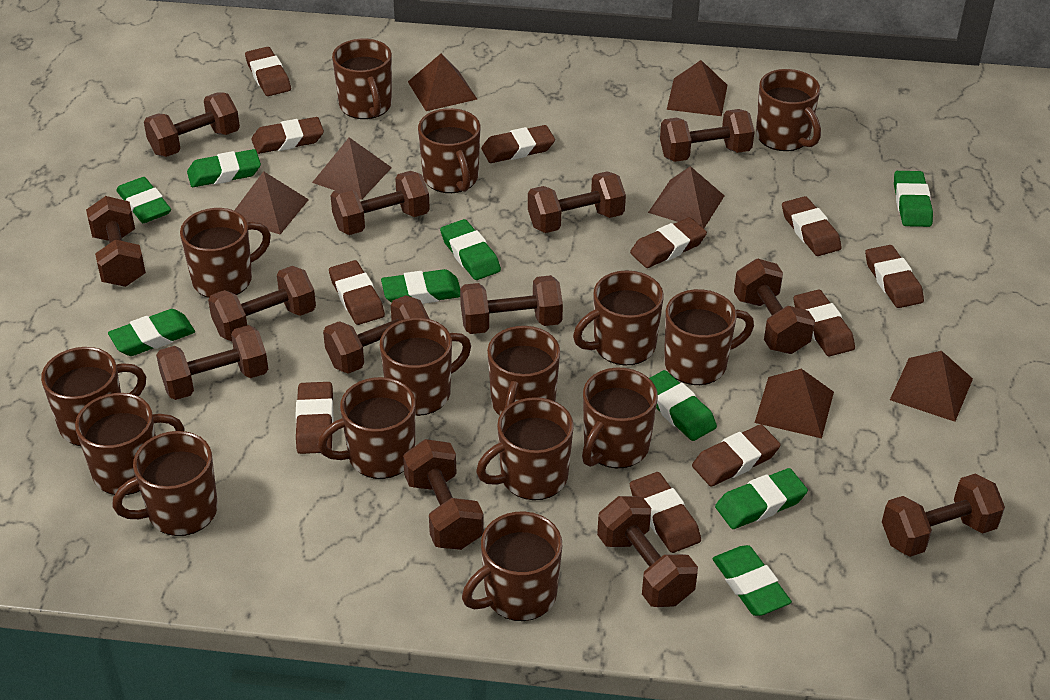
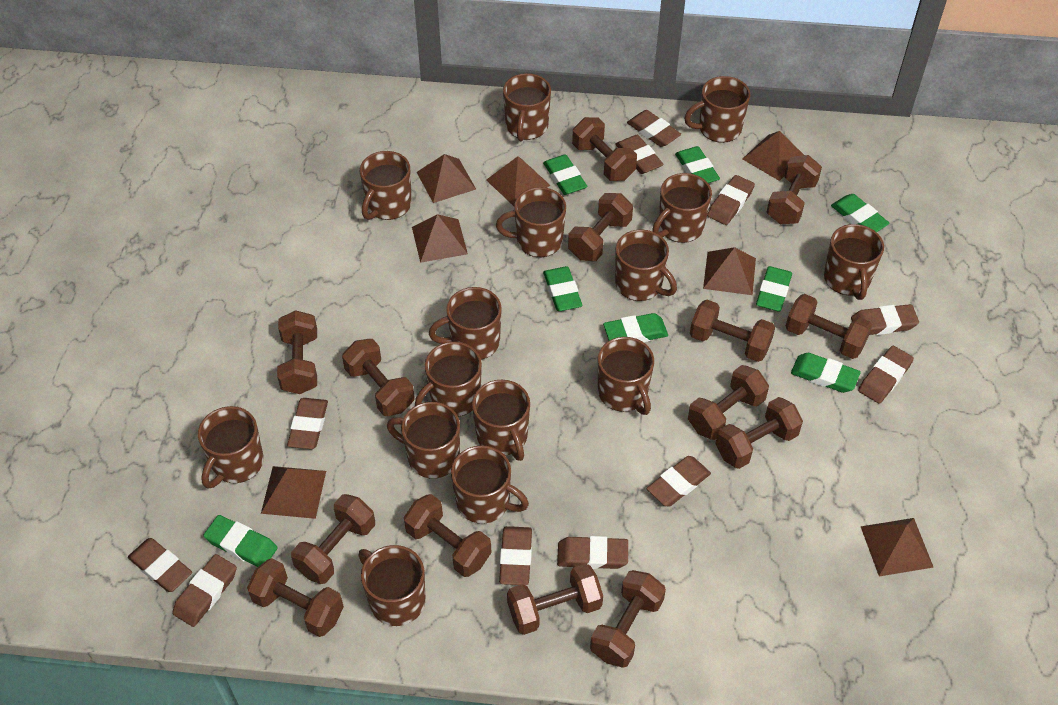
brown dumbbell: 13 -> 14
green eraser: 9 -> 8

